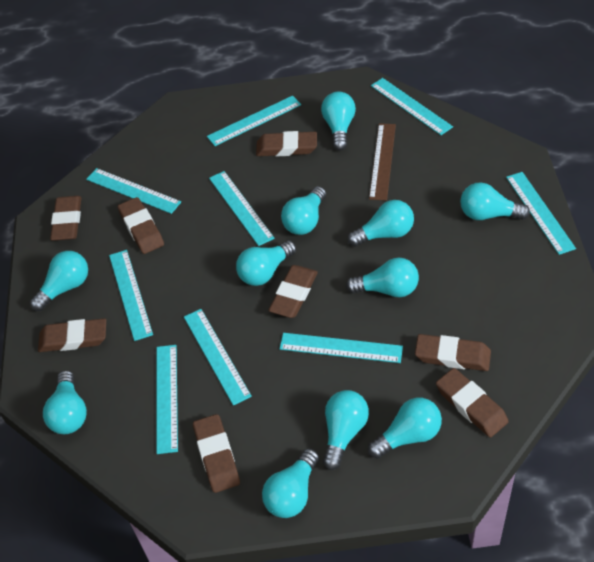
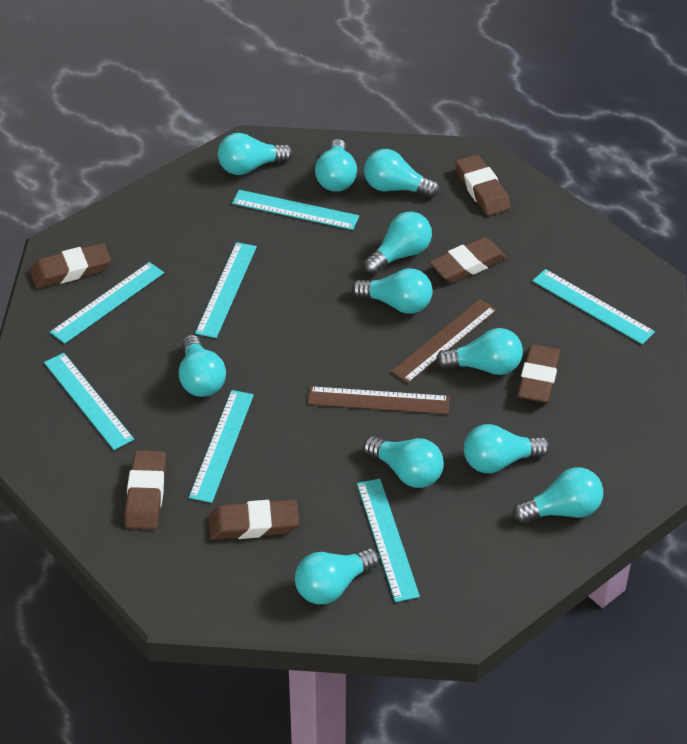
brown eraser: 8 -> 6
brown ruler: 1 -> 2
turquoise ruler: 9 -> 7

